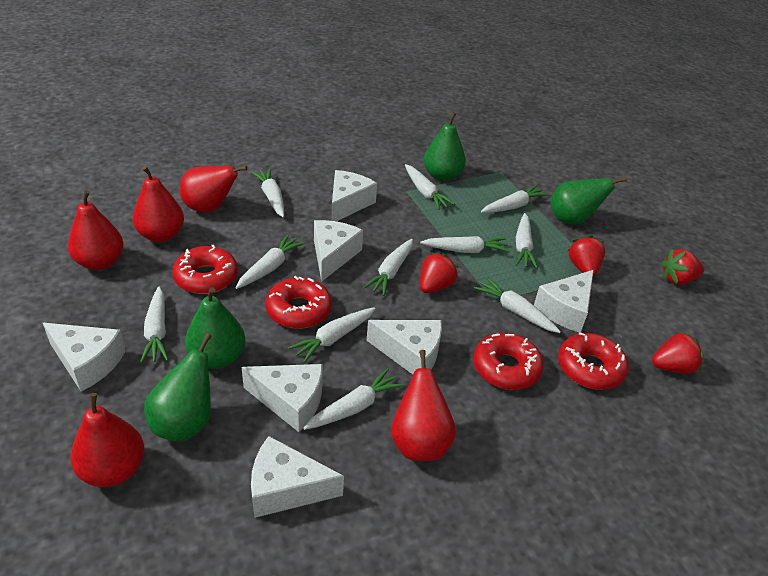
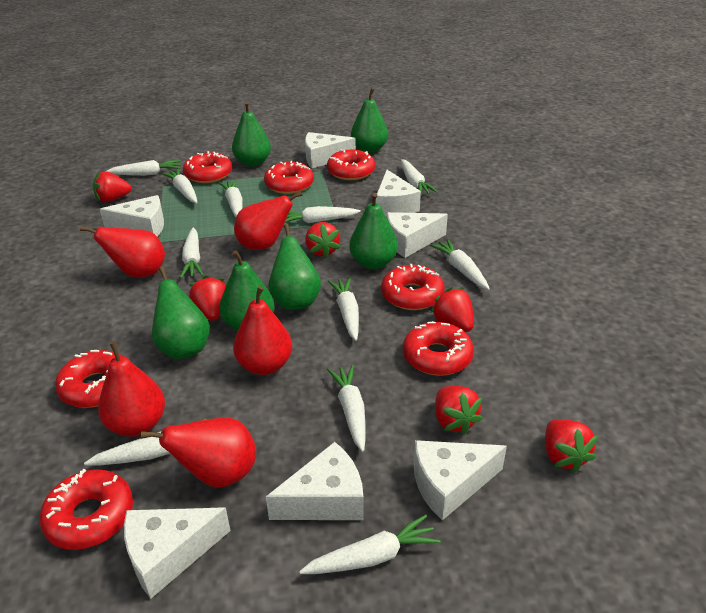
green pear: 4 -> 6
red donut: 4 -> 7
red strawberry: 4 -> 6

